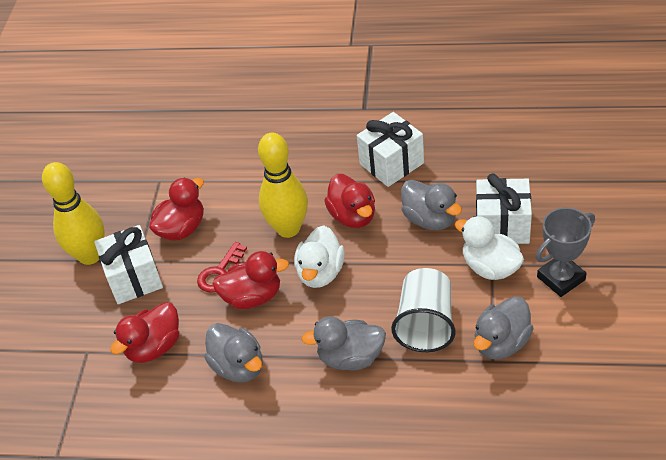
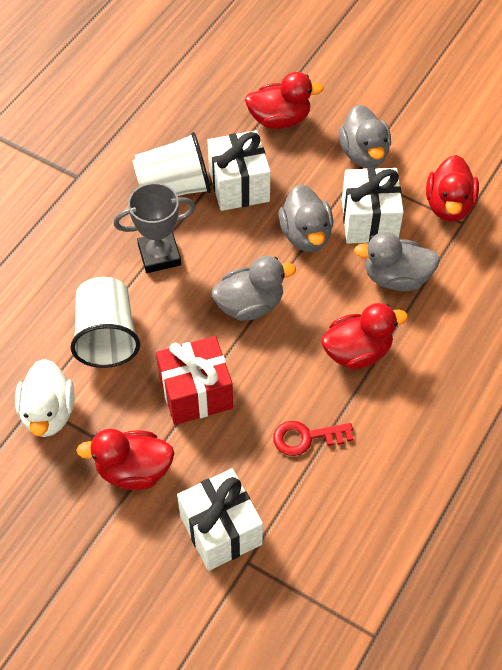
red gift: 0 -> 1
white cup: 1 -> 2
white duck: 2 -> 1
yellow bowling pin: 2 -> 0

